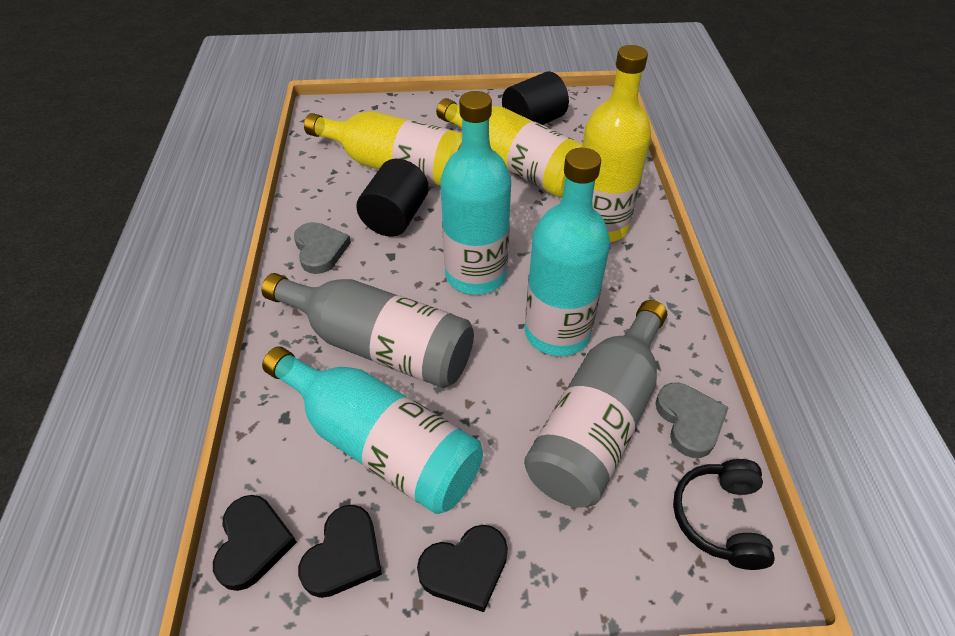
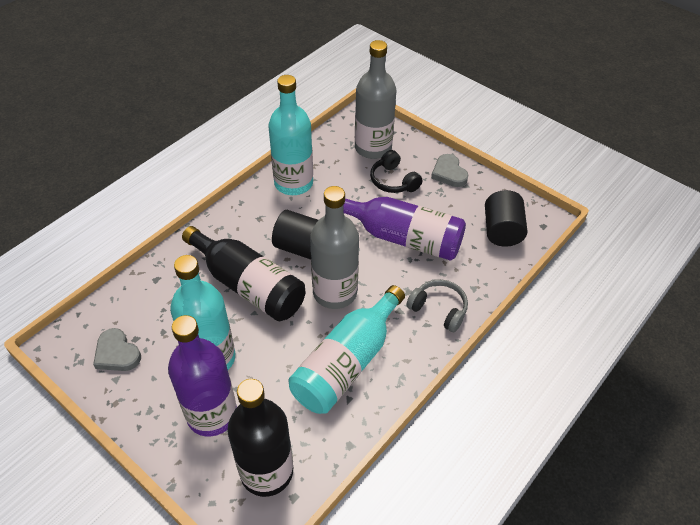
black bottle: 0 -> 2
black heart: 3 -> 0
grey headphones: 0 -> 1
purple bottle: 0 -> 2
yellow bottle: 3 -> 0

